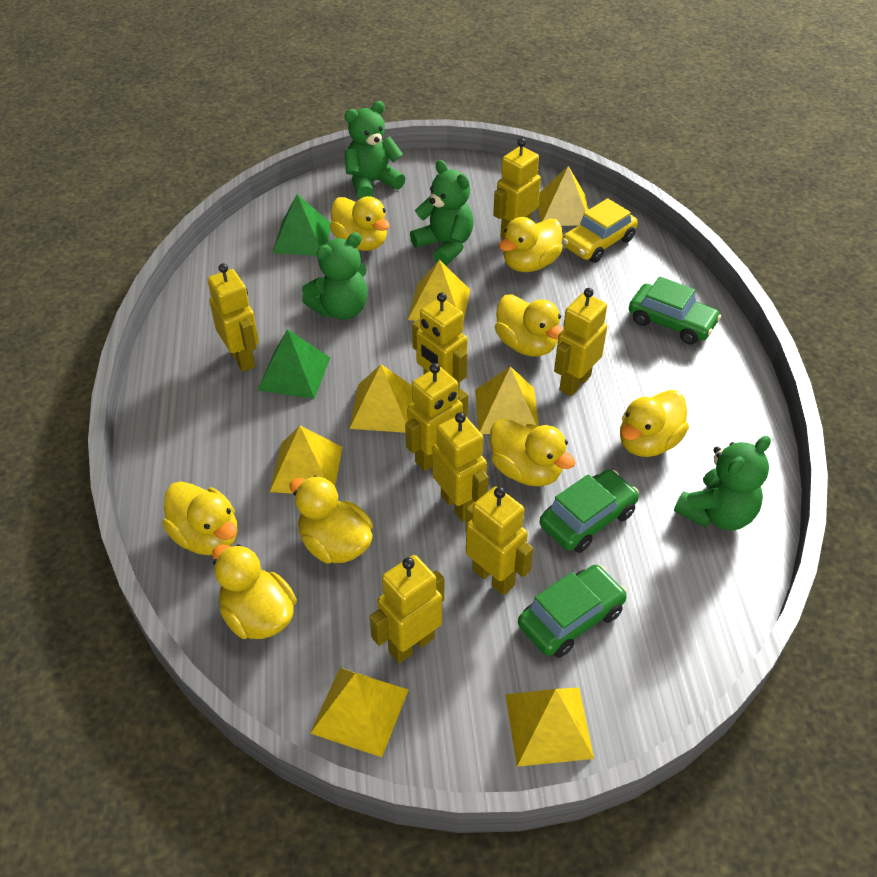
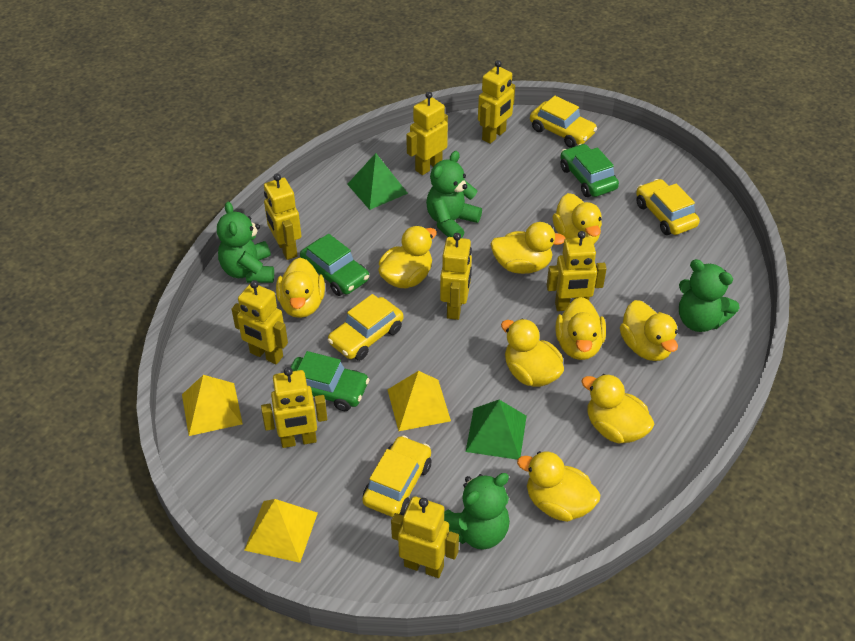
yellow car: 1 -> 4
yellow duck: 8 -> 9
yellow pyramid: 7 -> 3

